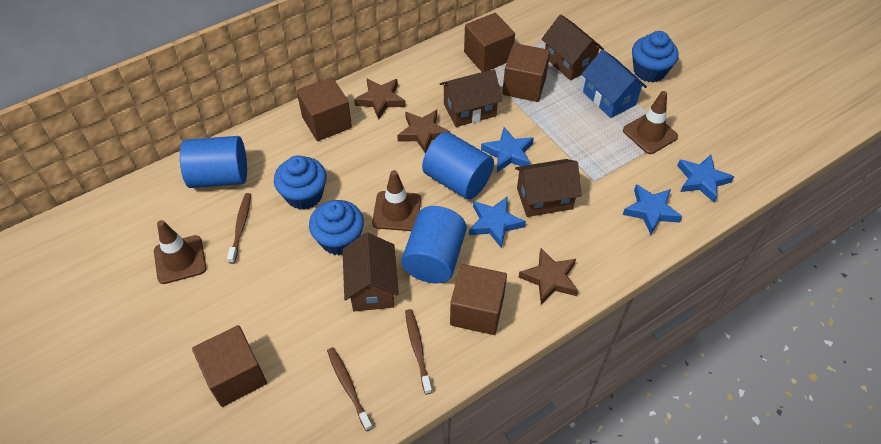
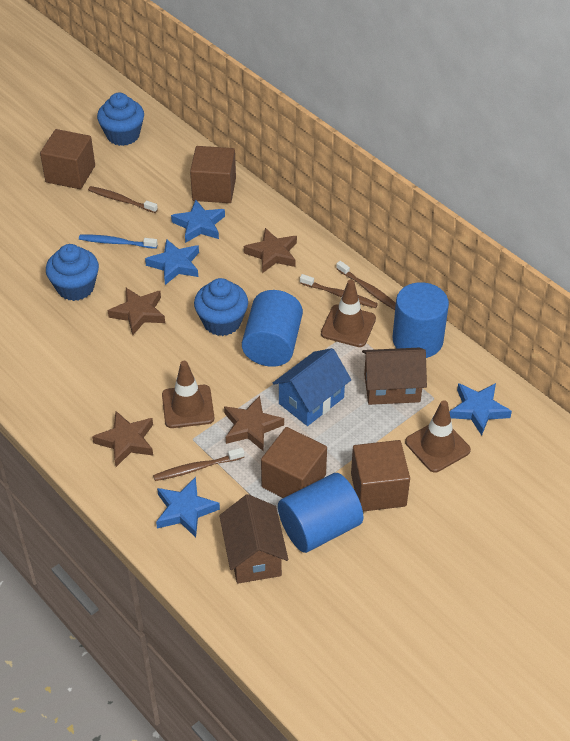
blue toothbrush: 0 -> 1
brown cube: 5 -> 4
brown house: 4 -> 2
brown star: 3 -> 4
brown toothbrush: 3 -> 4

